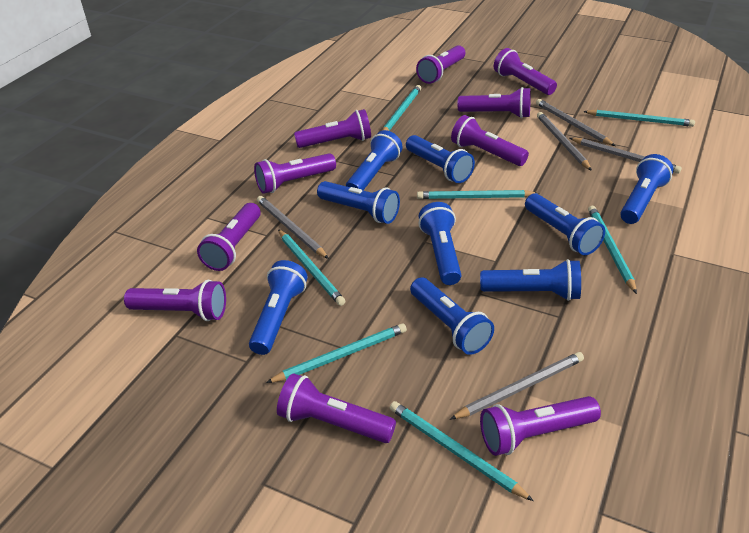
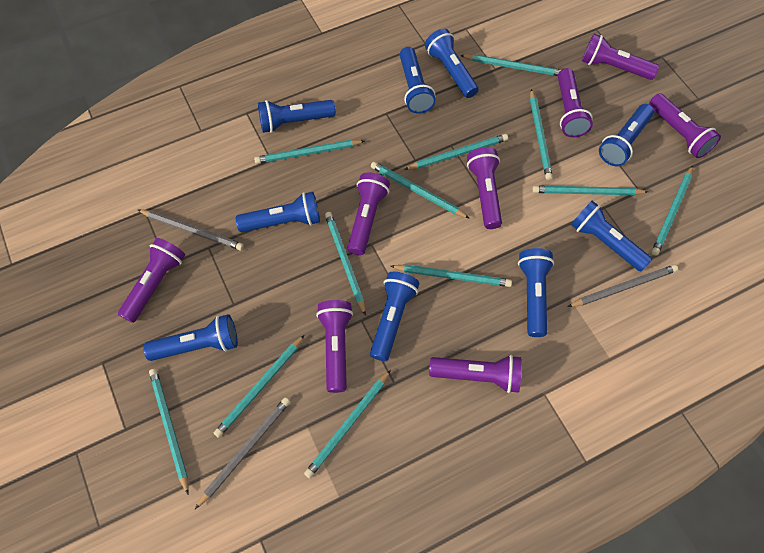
grey pencil: 5 -> 3
purple flashlight: 10 -> 8
turquoise pencil: 7 -> 12

